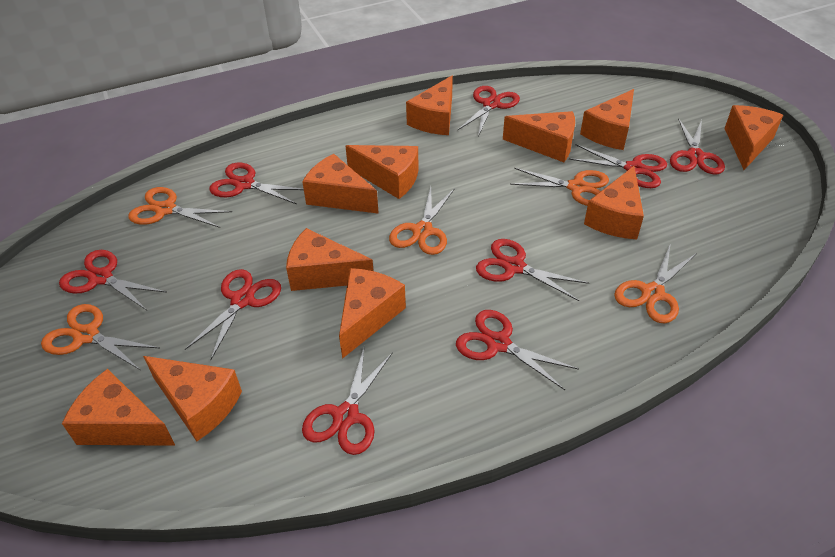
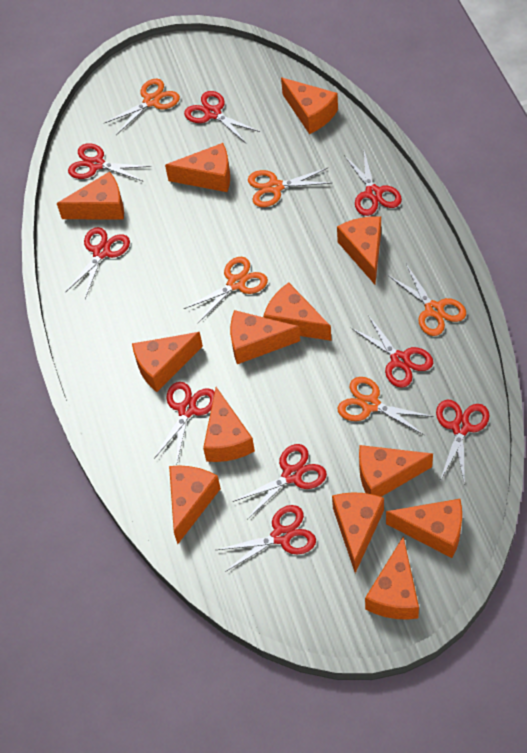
orange cheese: 11 -> 13

